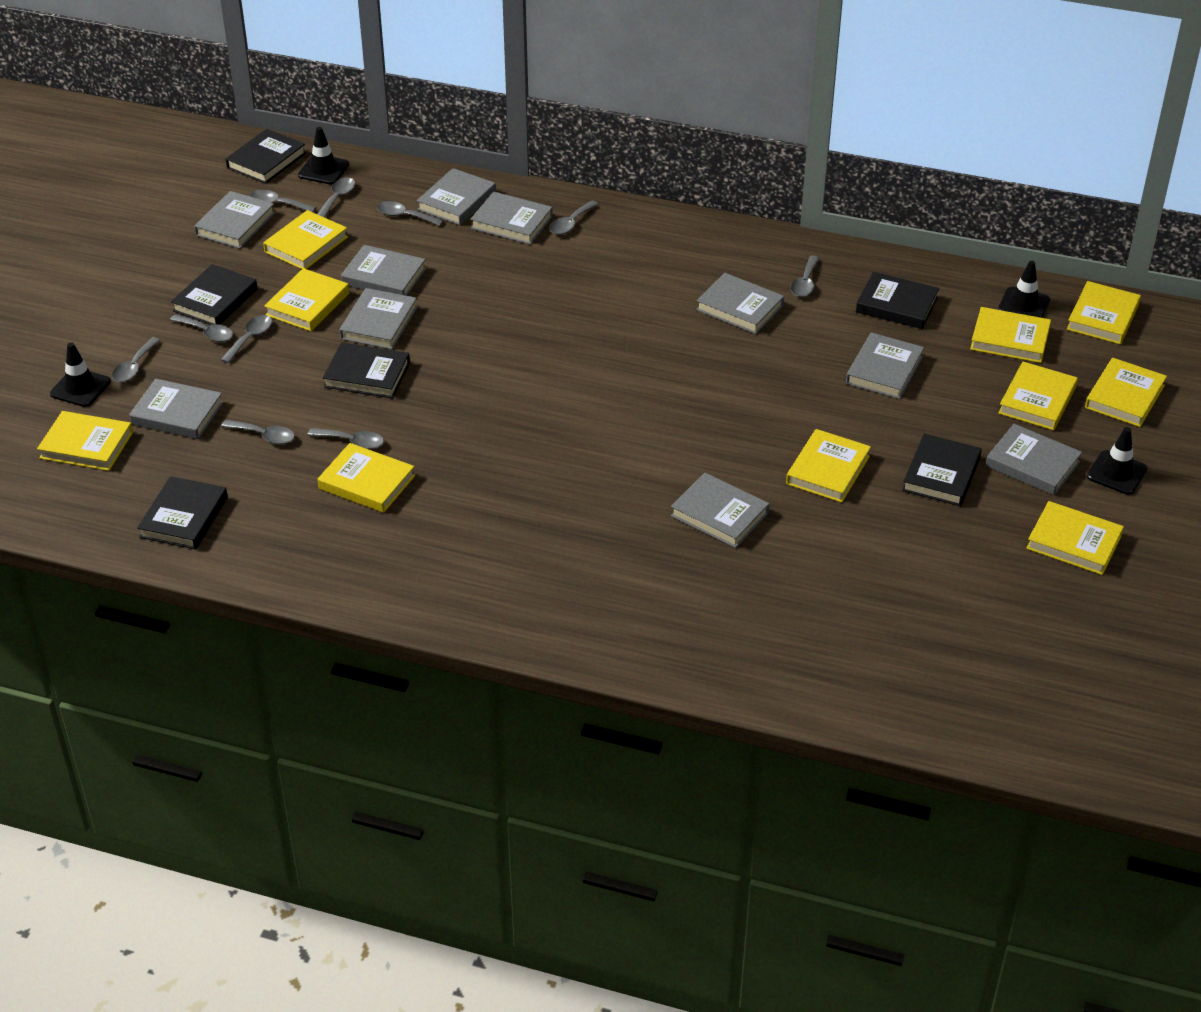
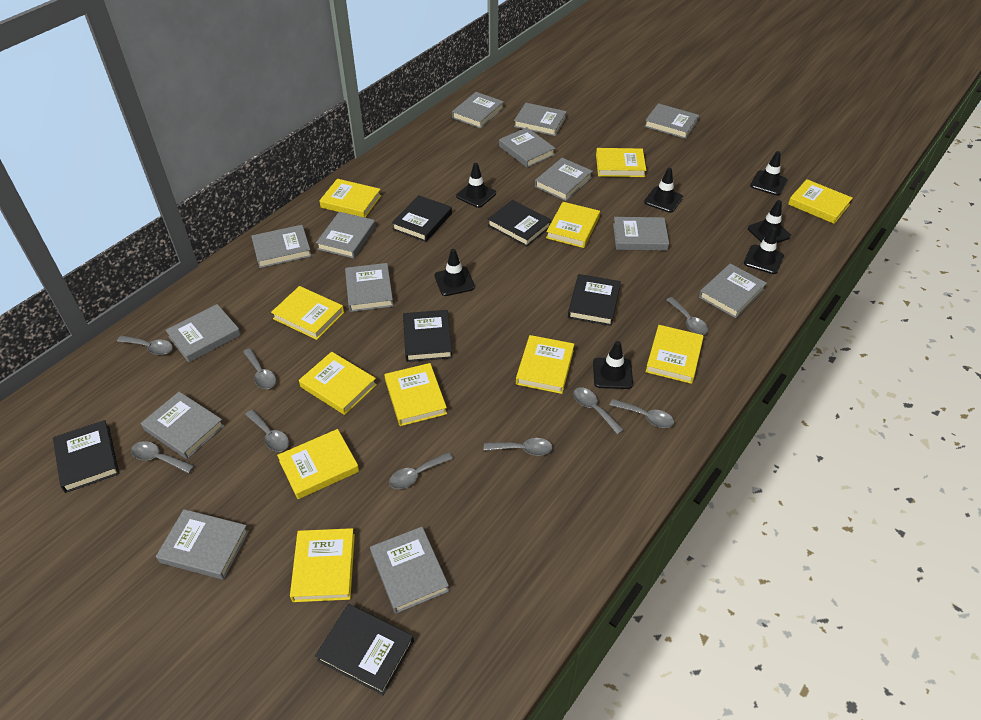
black traffic cone: 4 -> 7
grey book: 10 -> 14
grey spoon: 10 -> 9
yellow book: 10 -> 11

